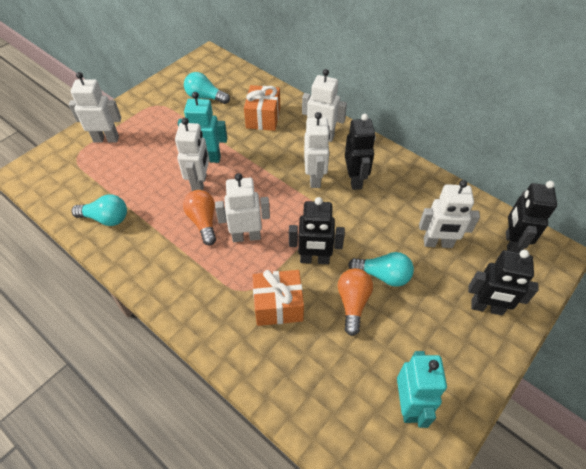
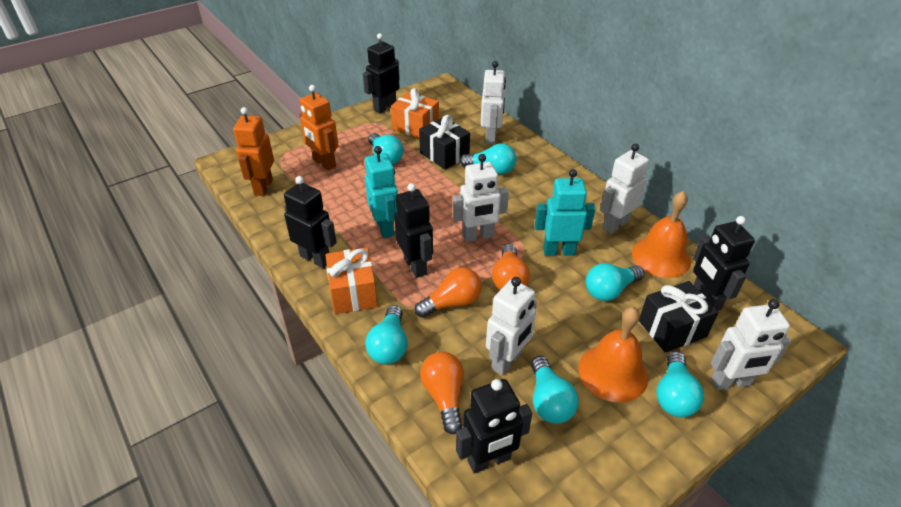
black gift: 0 -> 2
black robot: 4 -> 5
orange bell: 0 -> 2
orange light bulb: 2 -> 3
orange robot: 0 -> 2
turquoise light bulb: 3 -> 6
white robot: 6 -> 5

